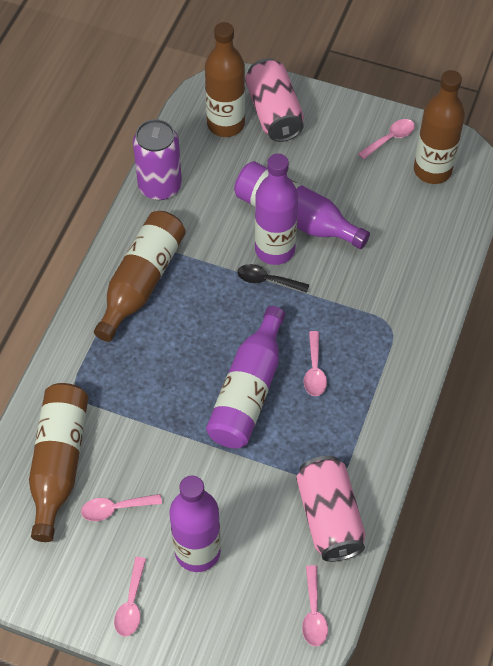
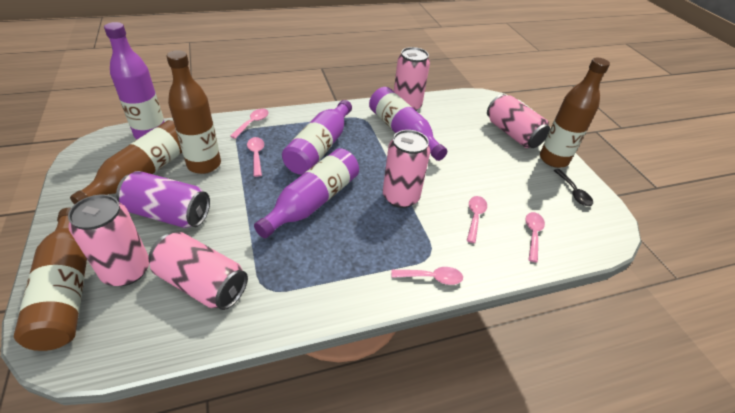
pink can: 2 -> 5

